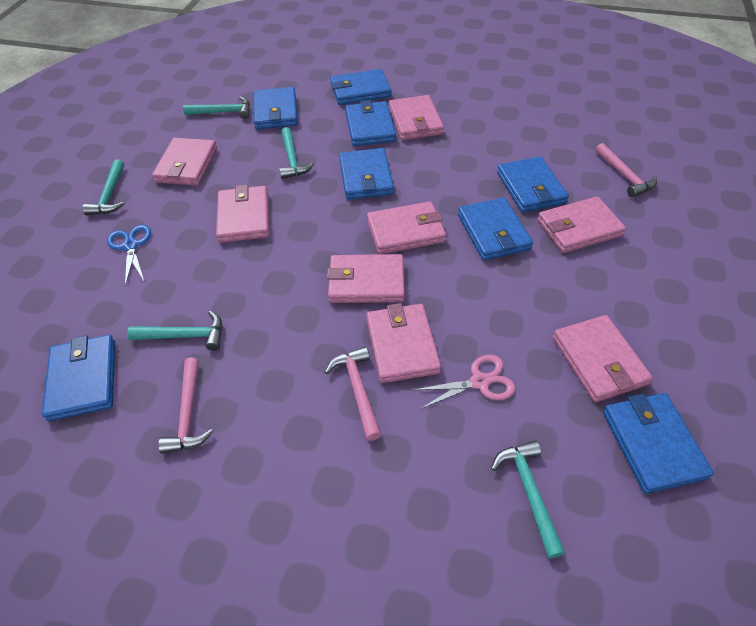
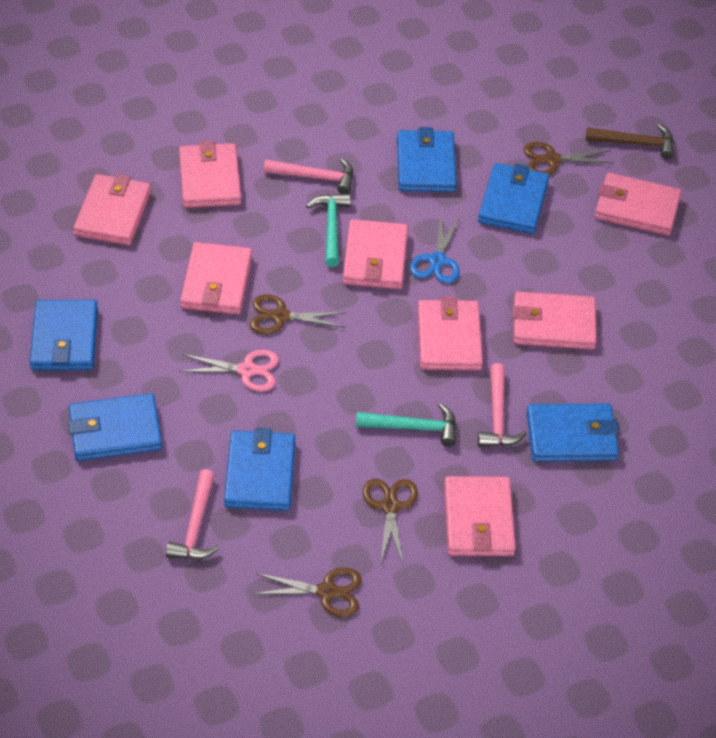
blue wallet: 8 -> 6
brown hammer: 0 -> 1
brown scissors: 0 -> 4
turquoise hammer: 5 -> 2

